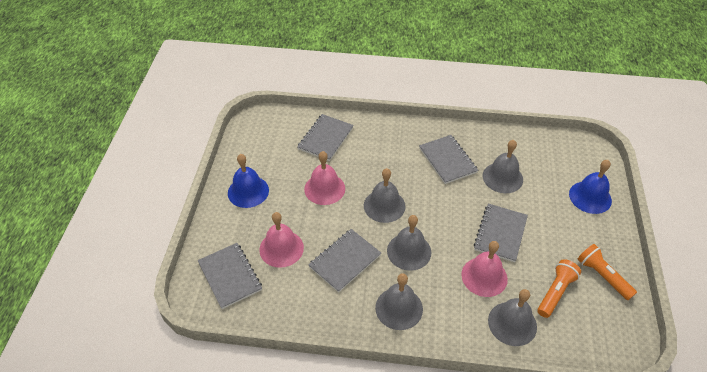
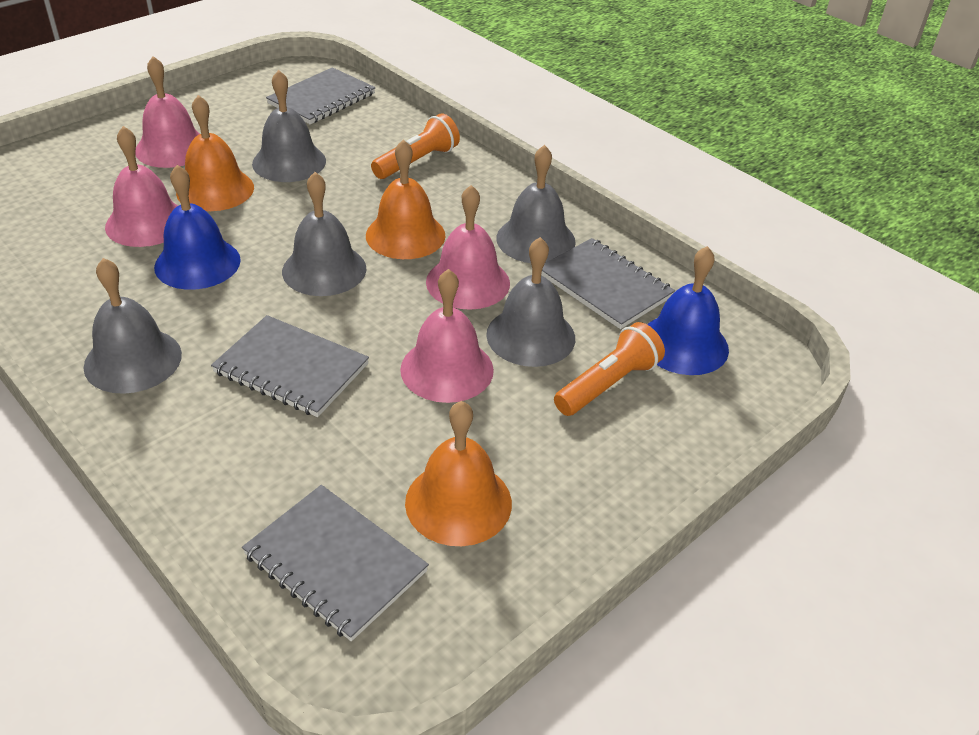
grey notebook: 5 -> 4
orange bell: 0 -> 3
pink bell: 3 -> 4

